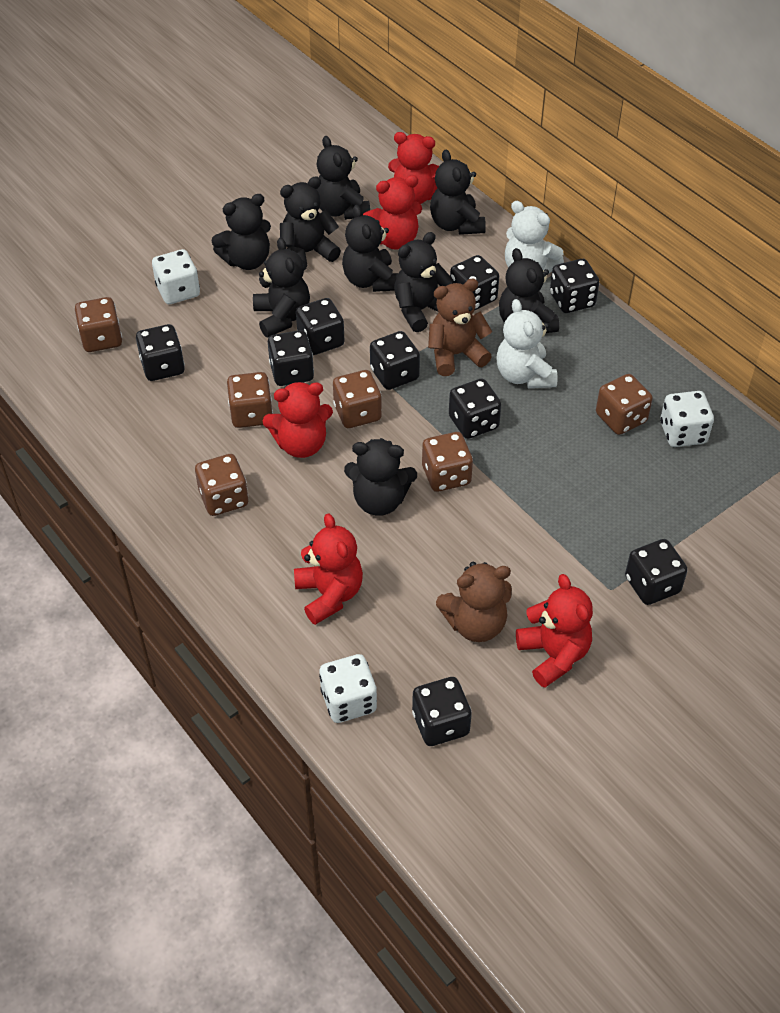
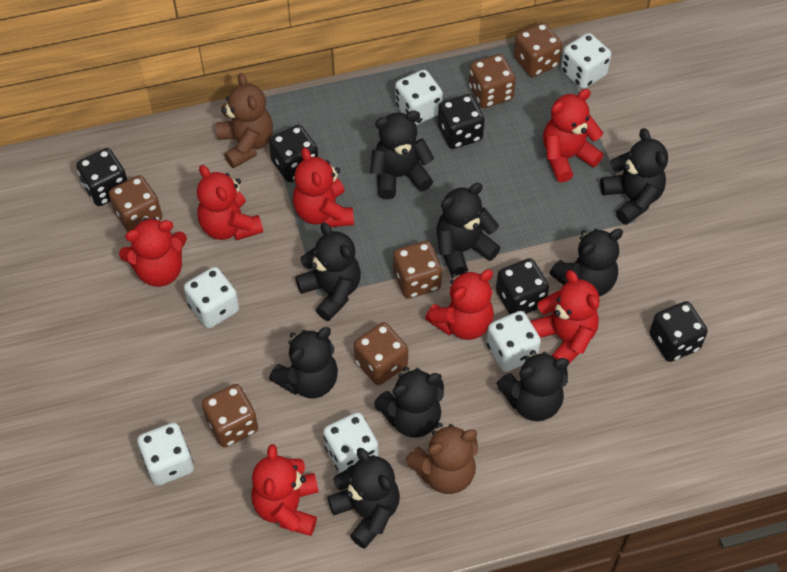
black dice: 9 -> 5
red teddy bear: 5 -> 7
white dice: 3 -> 6
white teddy bear: 2 -> 0

